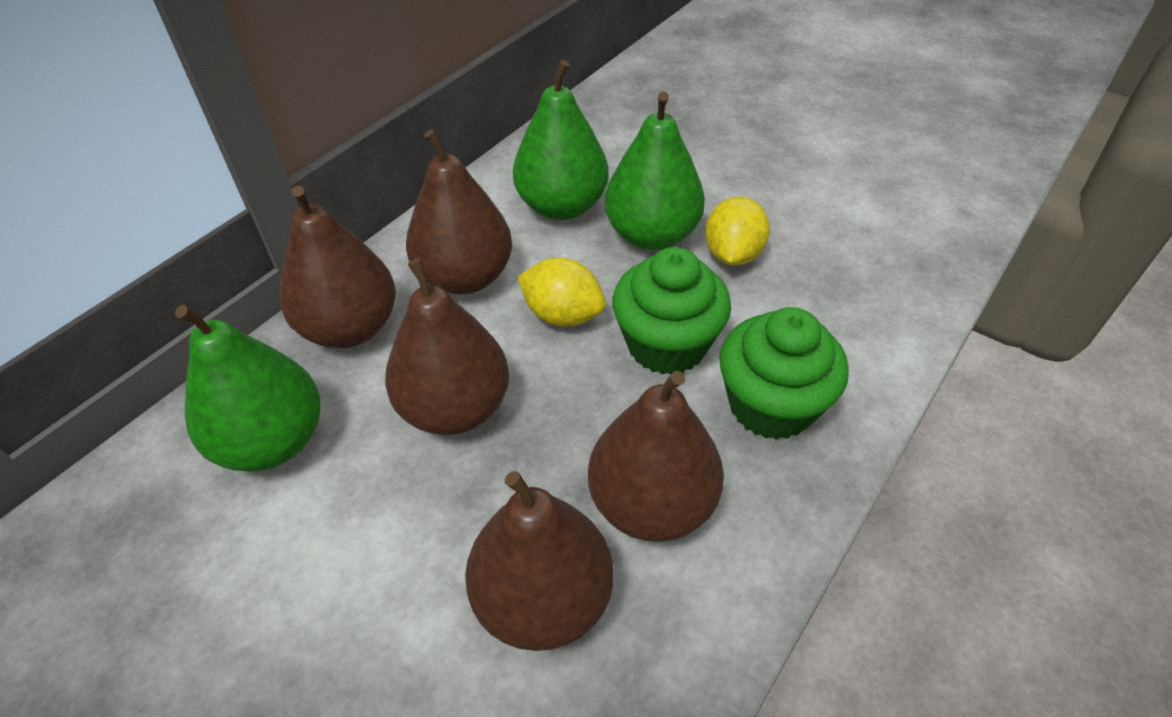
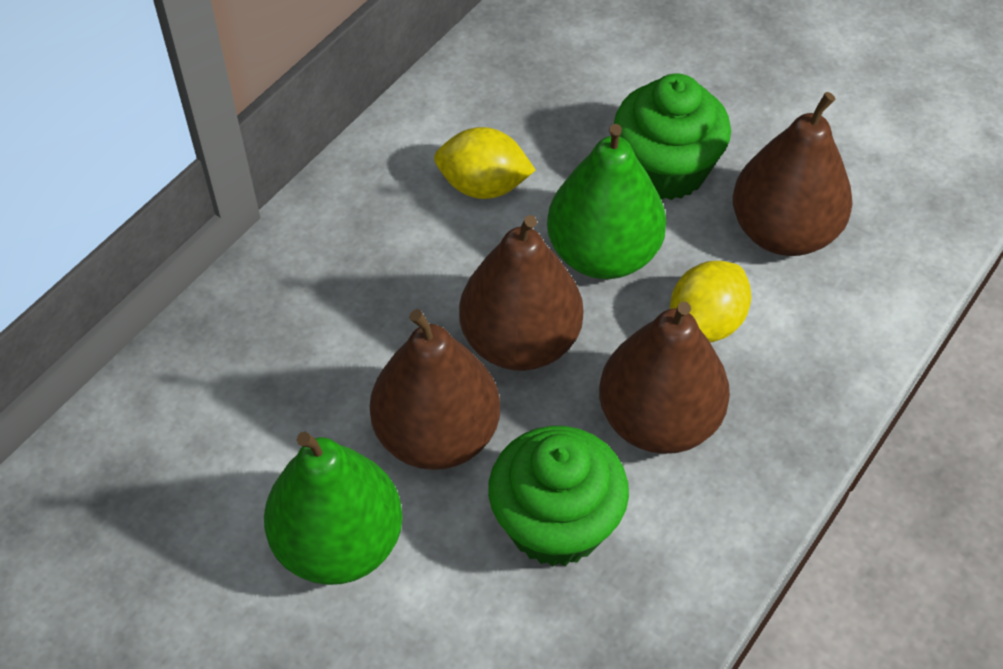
brown pear: 5 -> 4
green pear: 3 -> 2

